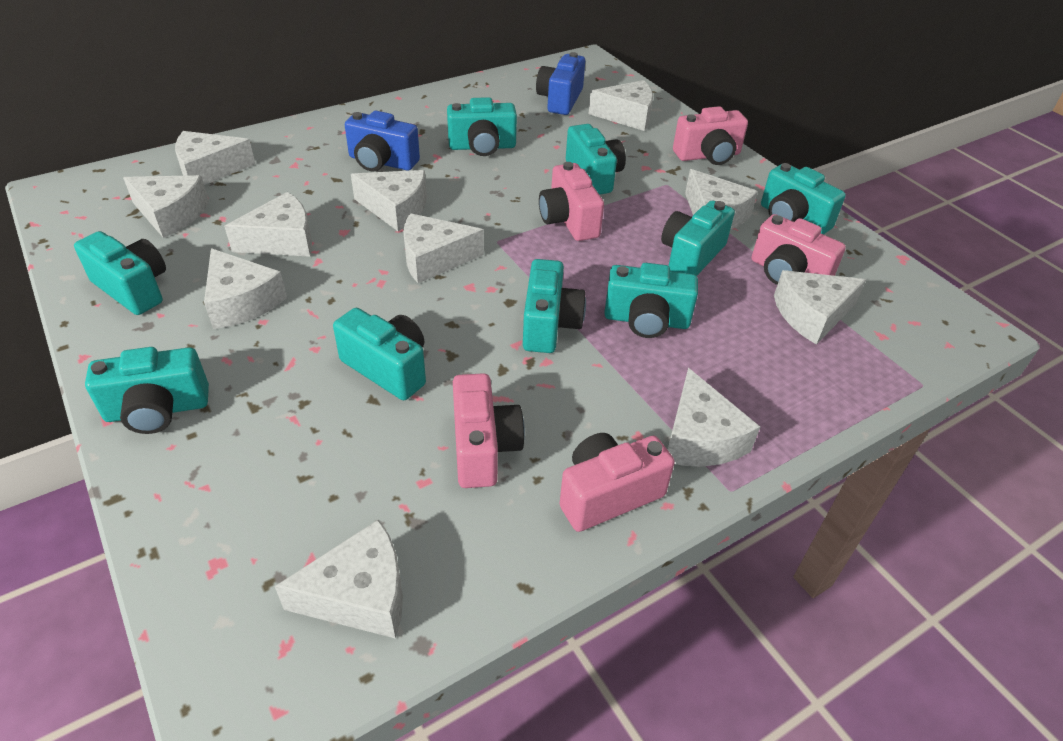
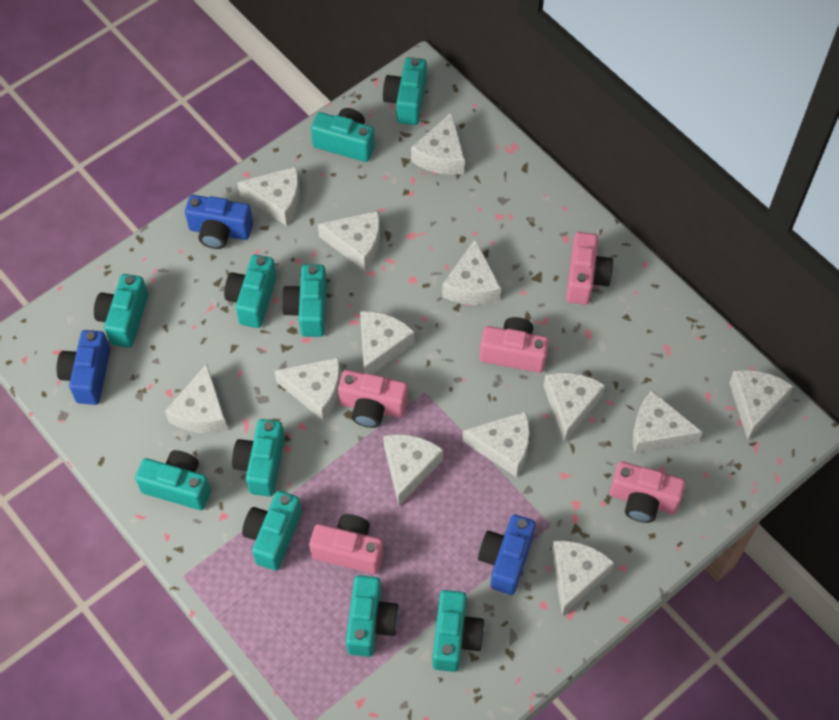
blue camera: 2 -> 3
turquoise camera: 9 -> 10
white cheese: 11 -> 13

